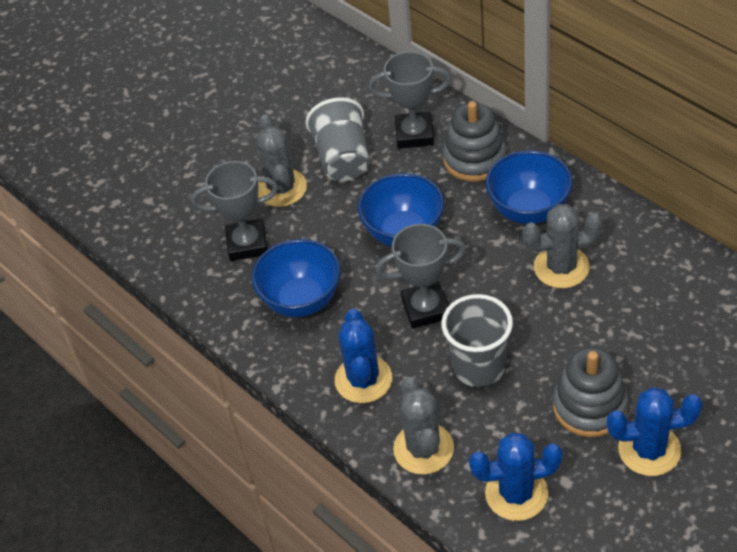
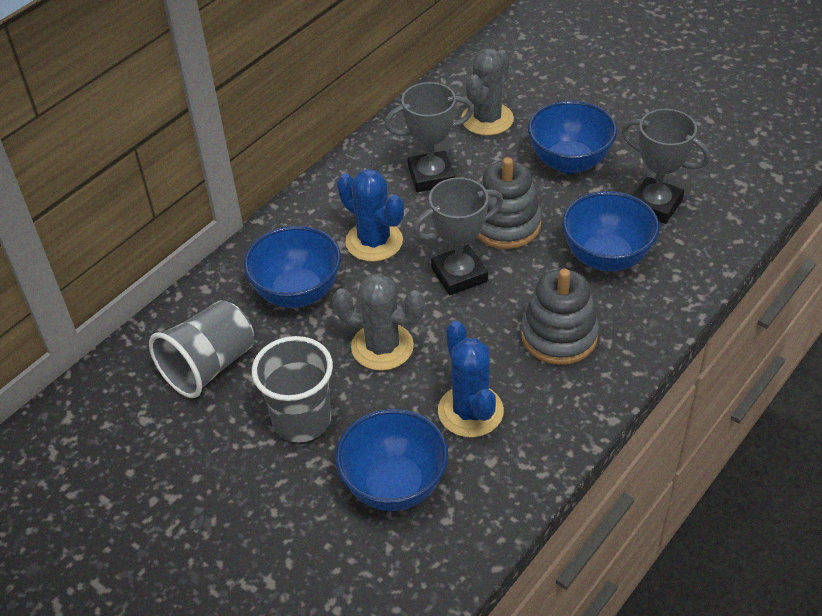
blue bowl: 3 -> 4
blue cactus: 3 -> 2
grey cactus: 3 -> 2

